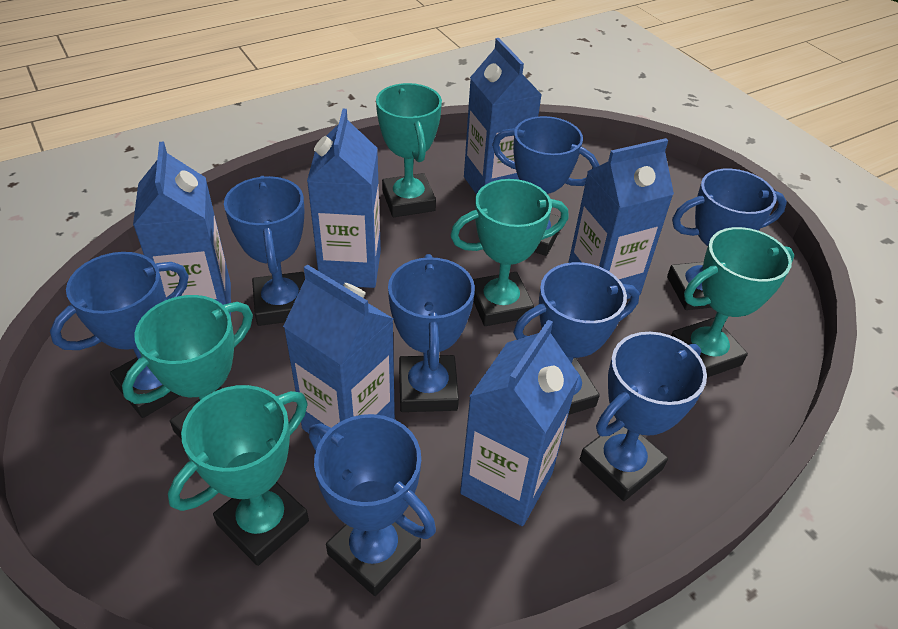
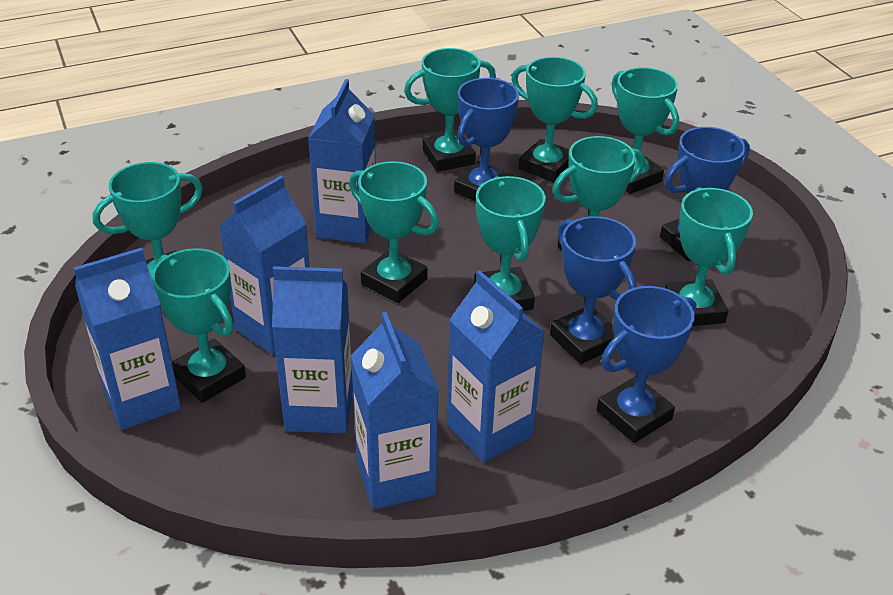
blue trophy: 8 -> 4
turquoise trophy: 5 -> 9

